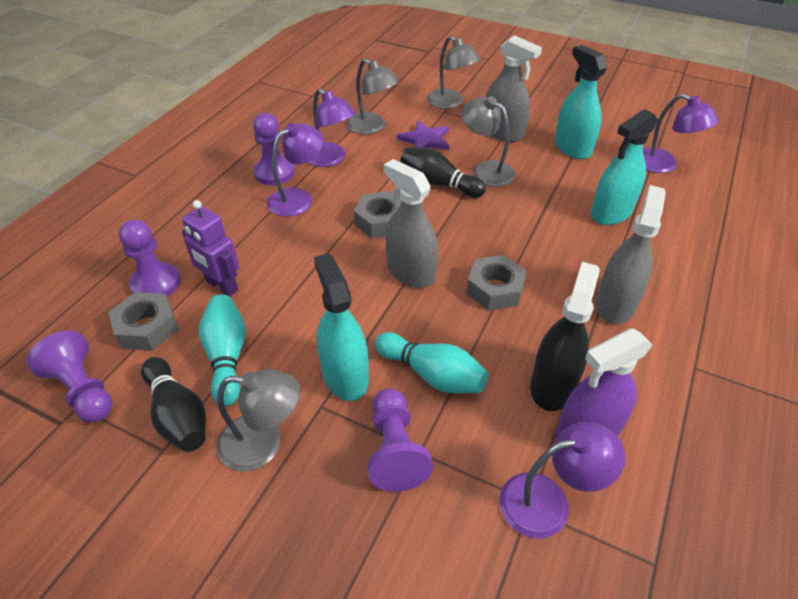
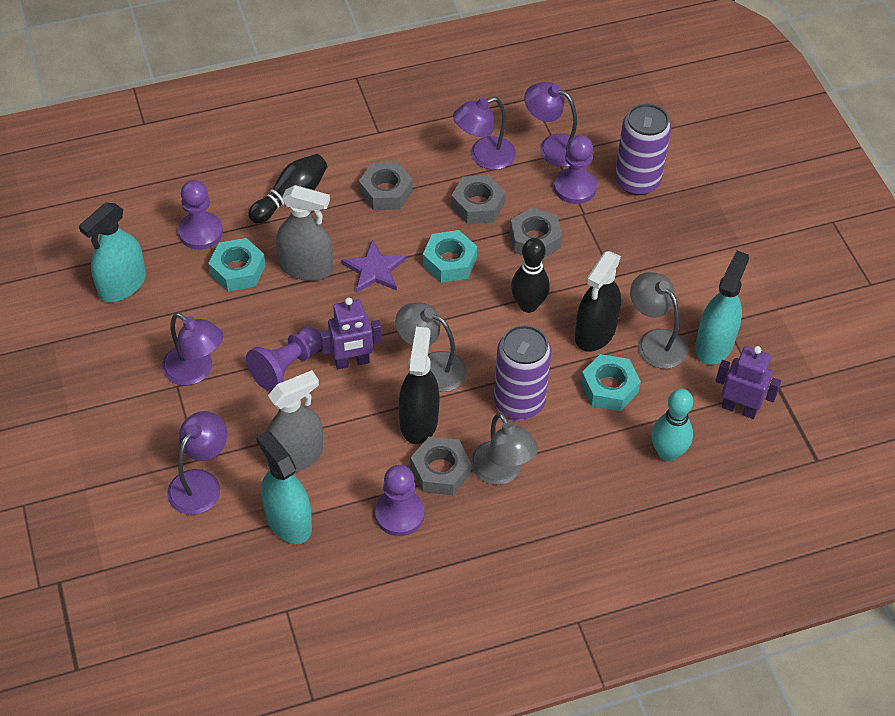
black spray bottle: 1 -> 2
grey lamp: 4 -> 3
grey nut: 3 -> 4
grey spray bottle: 3 -> 2
purple can: 0 -> 2
purple robot: 1 -> 2
purple spray bottle: 1 -> 0
turquoise bowling pin: 2 -> 1
turquoise nut: 0 -> 3

